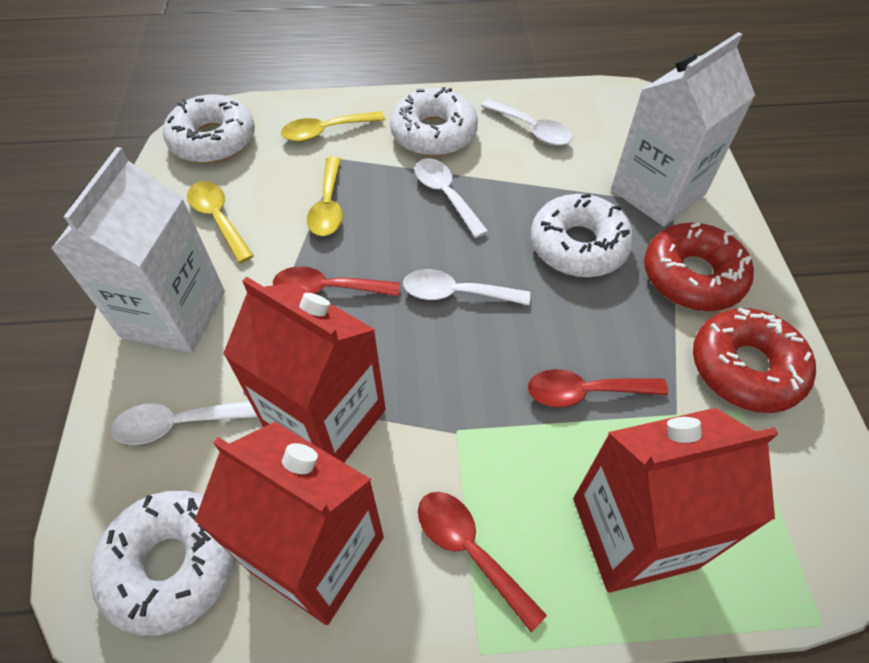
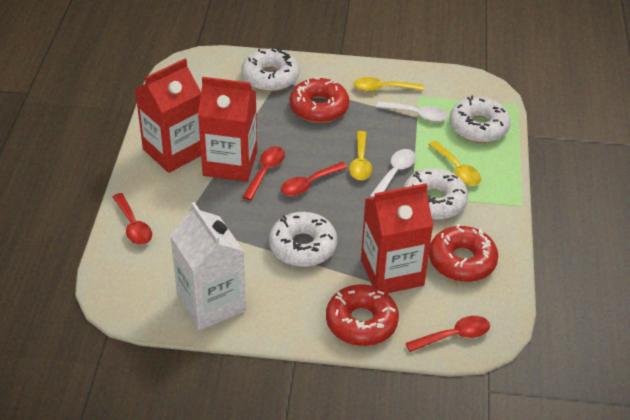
red donut: 2 -> 3
red spoon: 3 -> 4
white carton: 2 -> 1
white spoon: 4 -> 2

